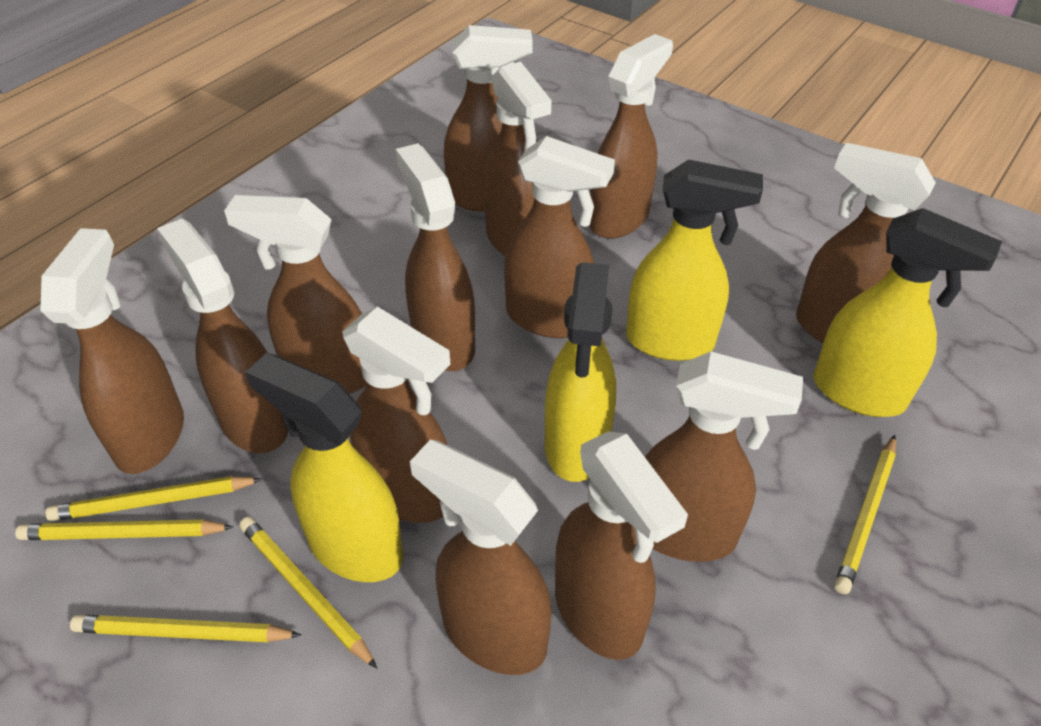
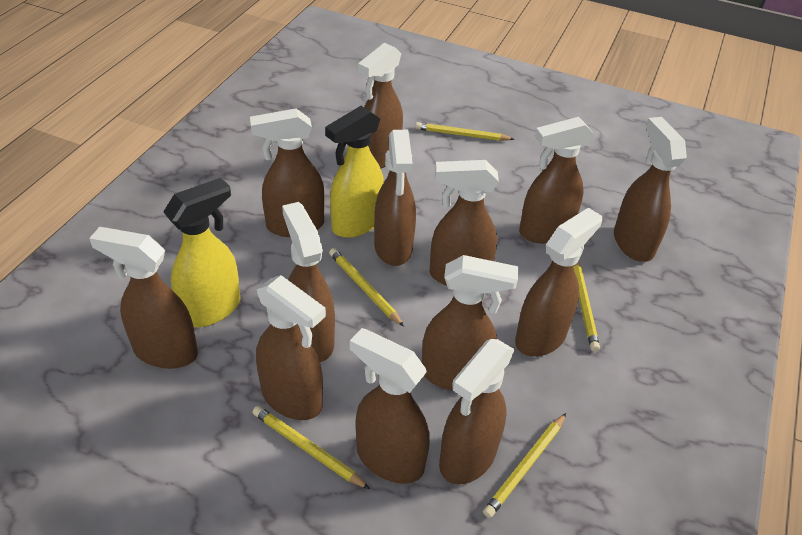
yellow spray bottle: 4 -> 2

